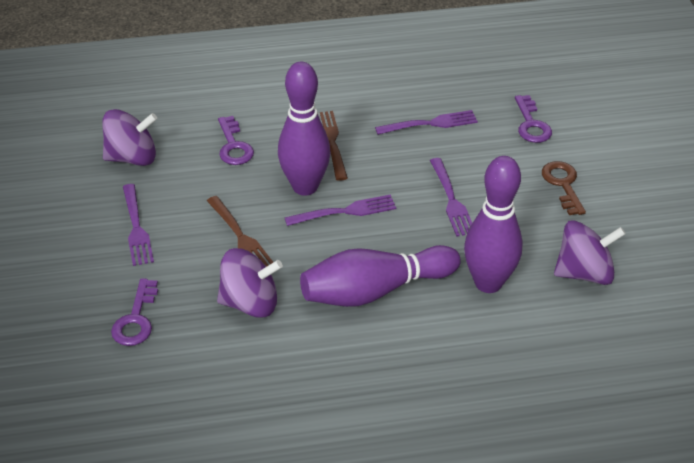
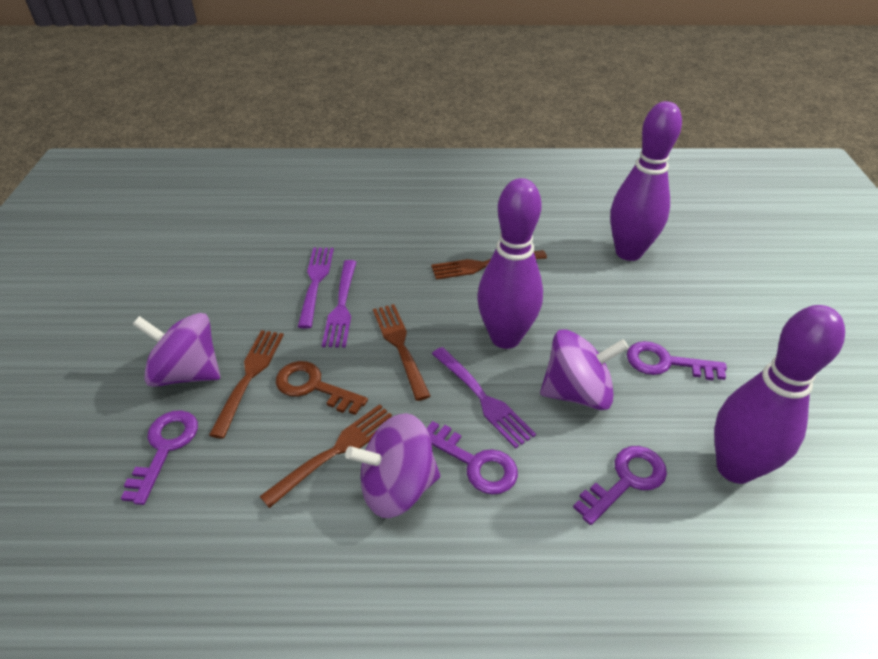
brown fork: 2 -> 4
purple fork: 4 -> 3
purple key: 3 -> 4

